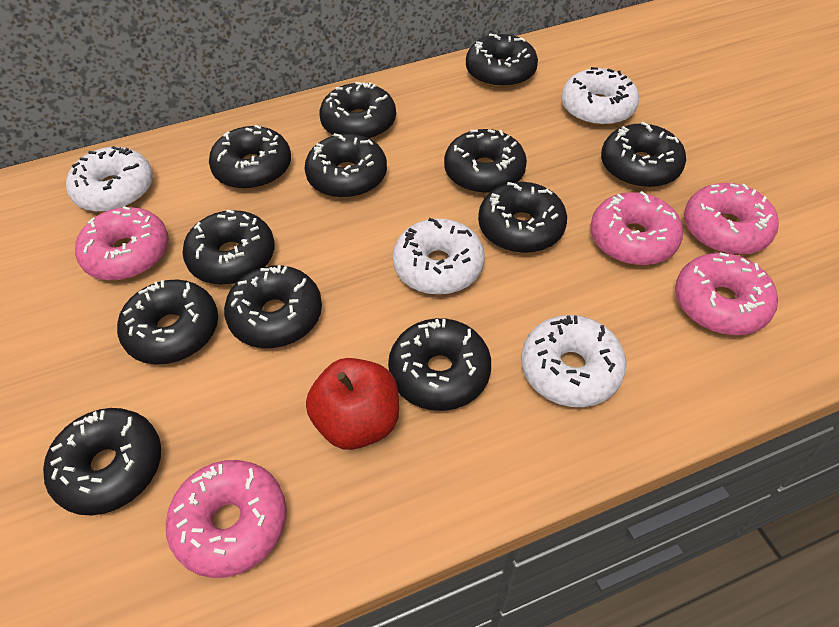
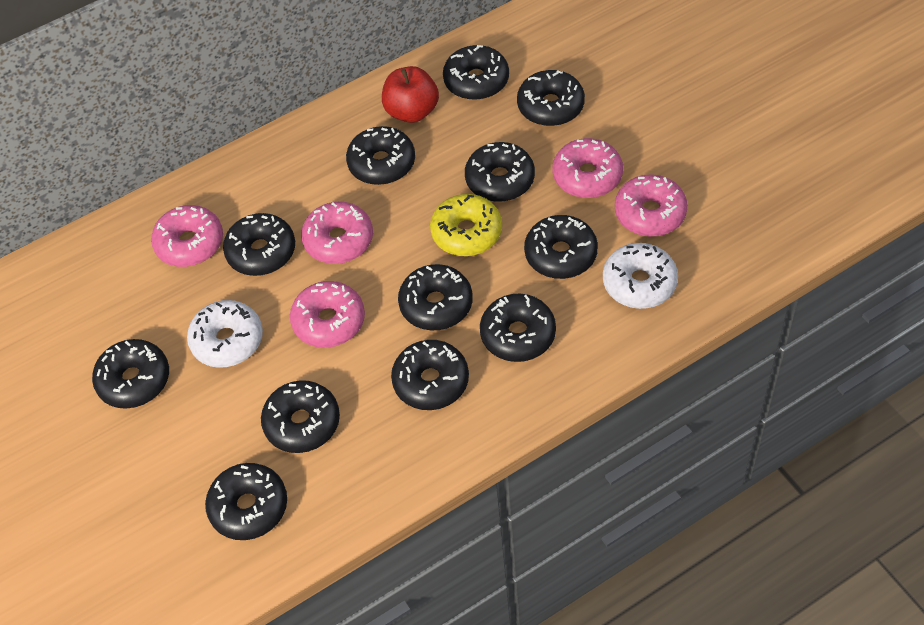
white donut: 4 -> 2
yellow donut: 0 -> 1

